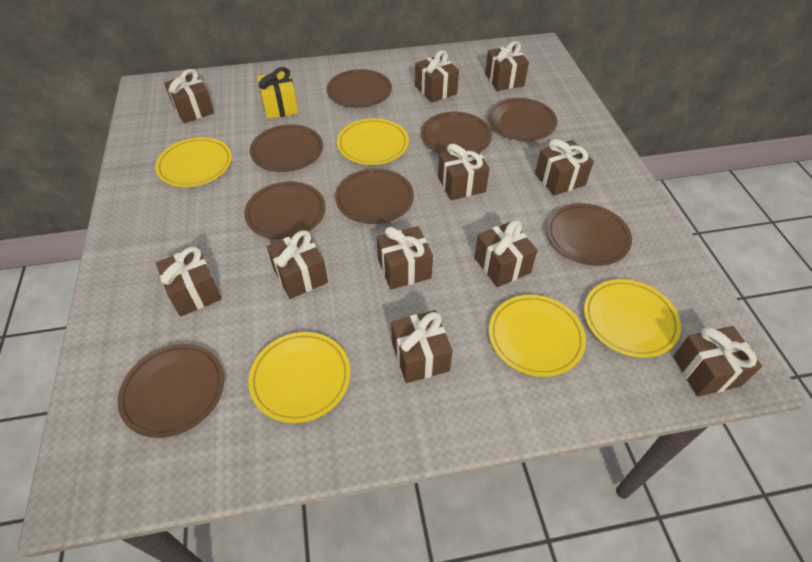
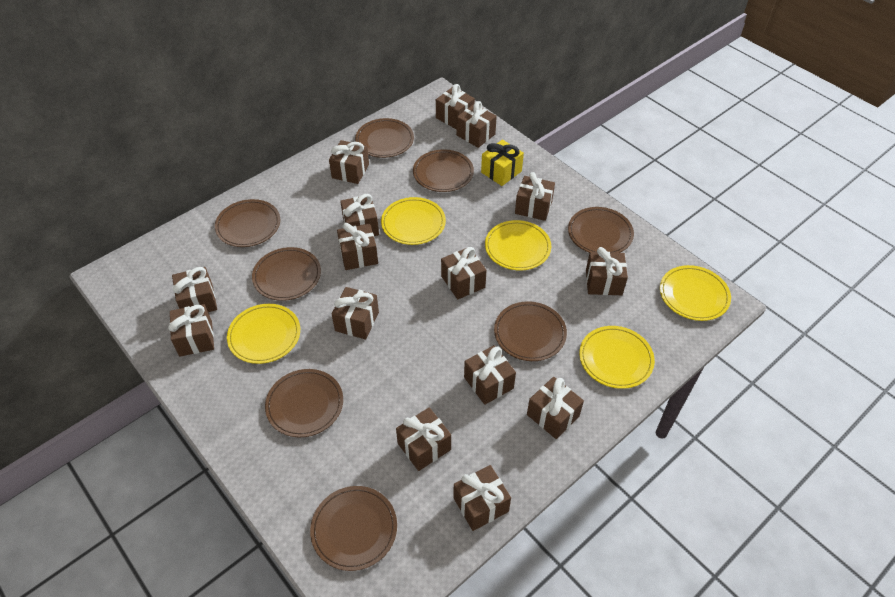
brown gift: 11 -> 15

